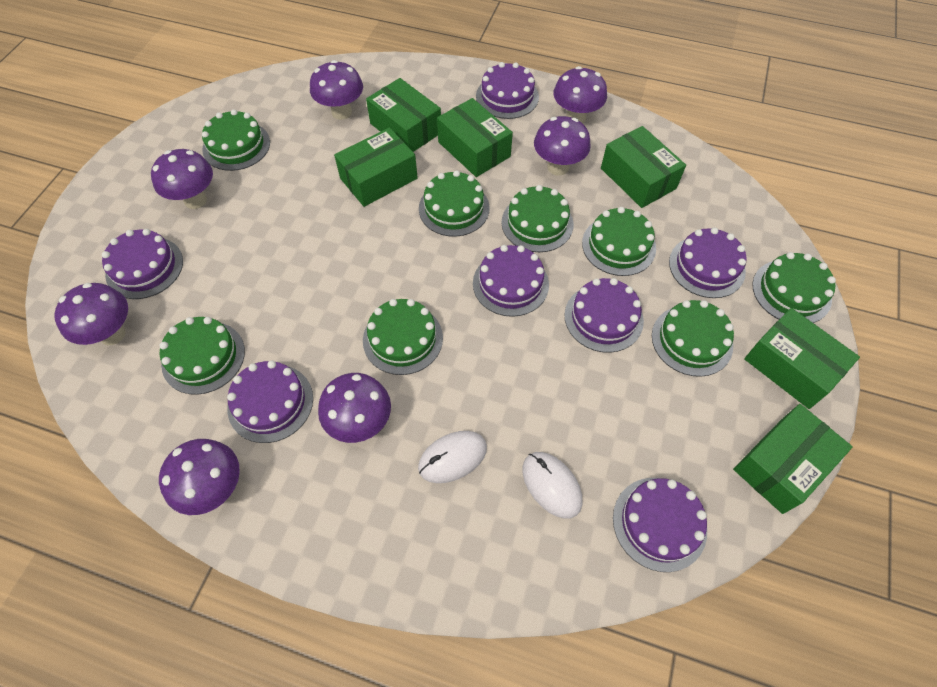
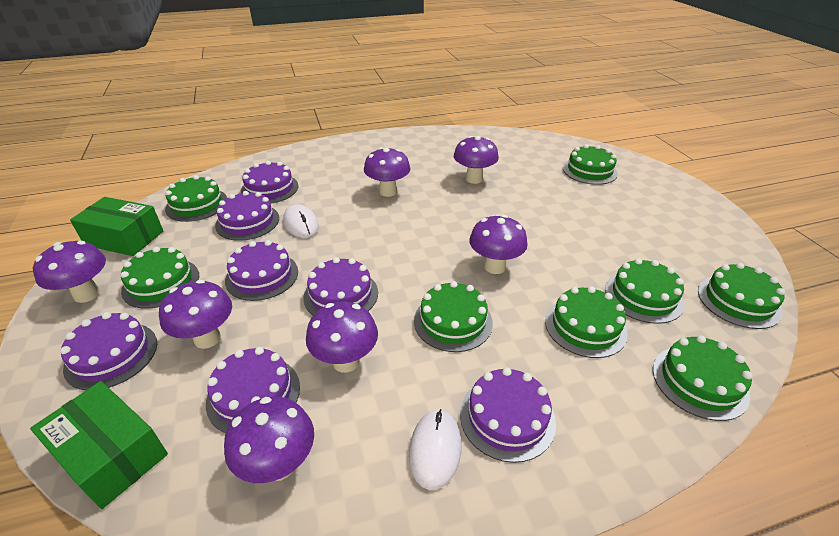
green box: 6 -> 2

